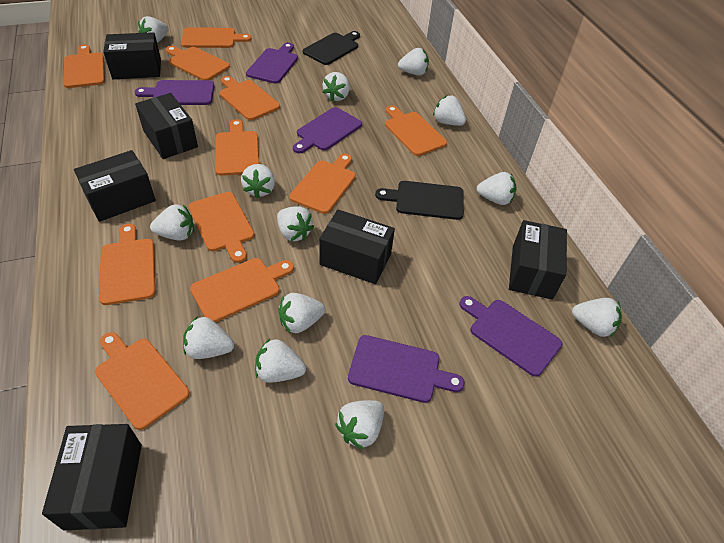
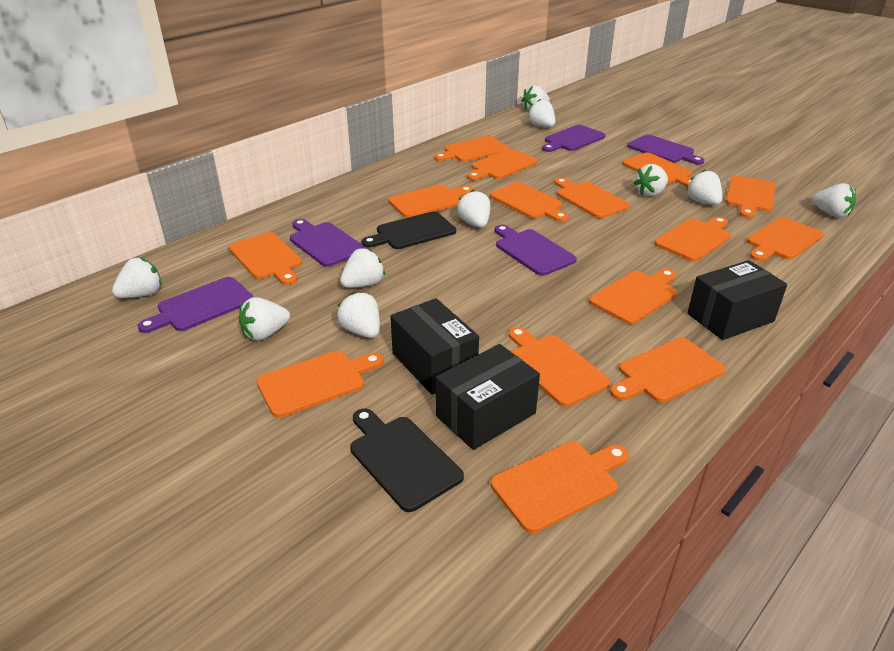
black box: 6 -> 3
orange cutting board: 11 -> 15
white strawberry: 13 -> 10

